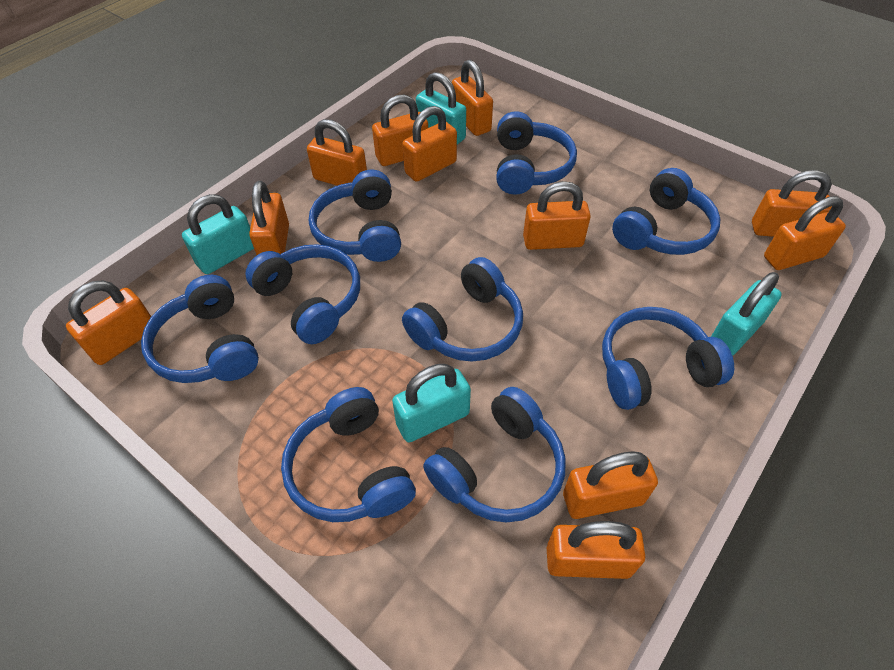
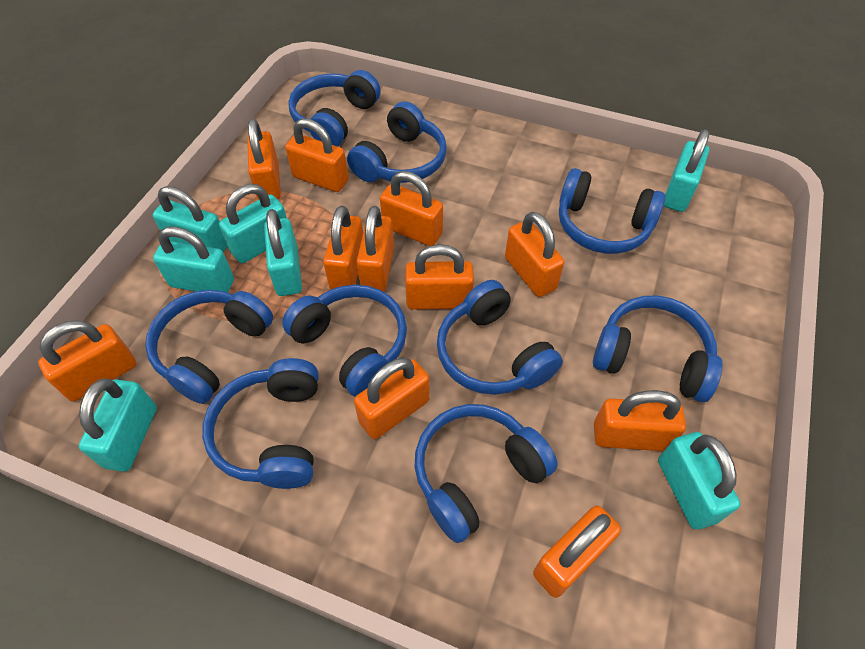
turquoise padlock: 4 -> 7

